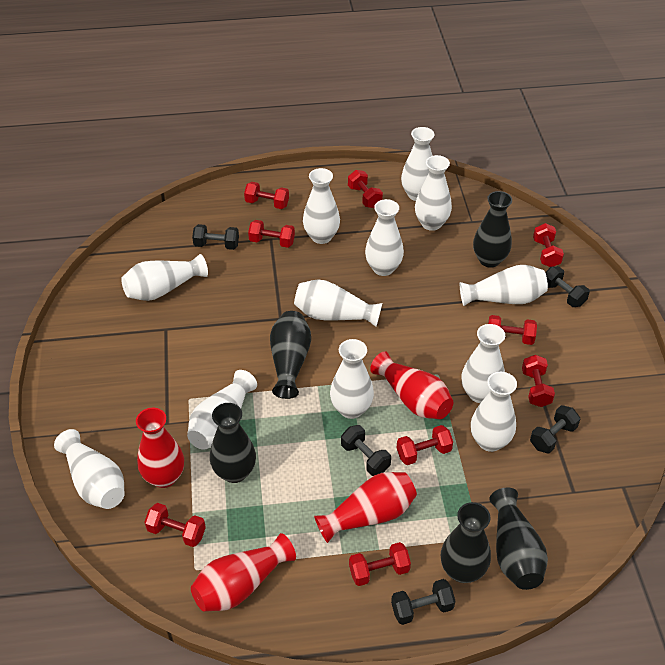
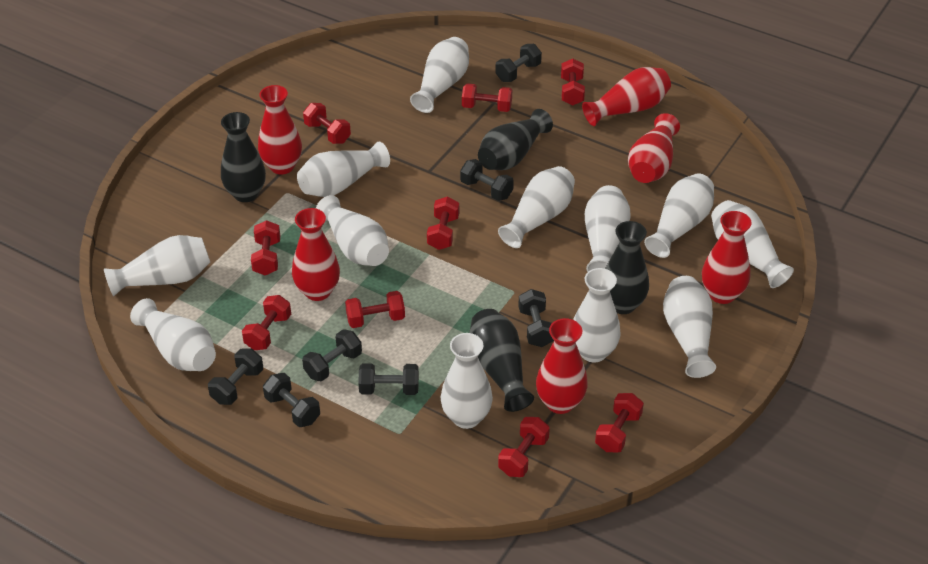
black dumbbell: 5 -> 7
black vase: 5 -> 4
red vase: 4 -> 6

